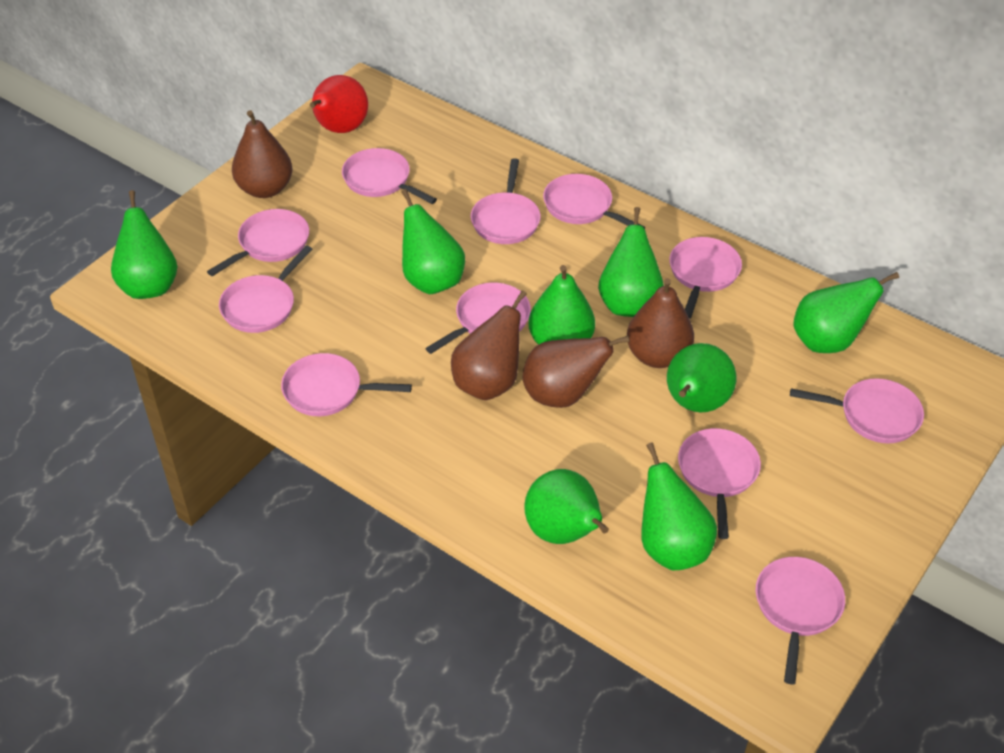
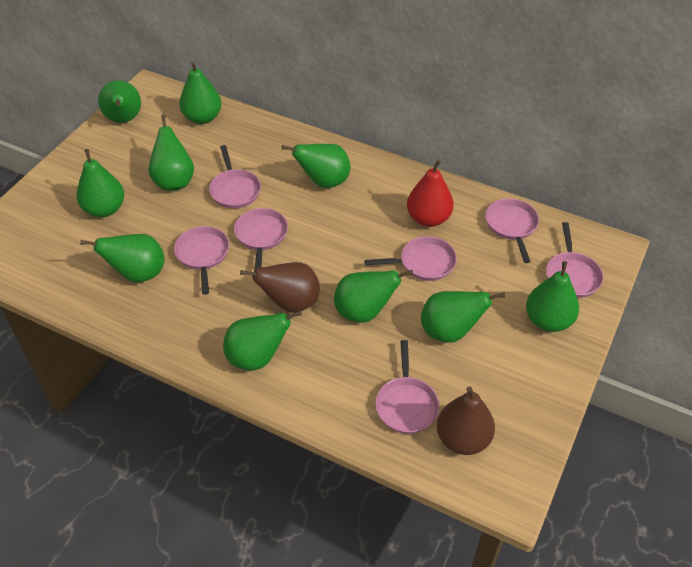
brown pear: 4 -> 2
green pear: 8 -> 10
pink pan: 11 -> 7

